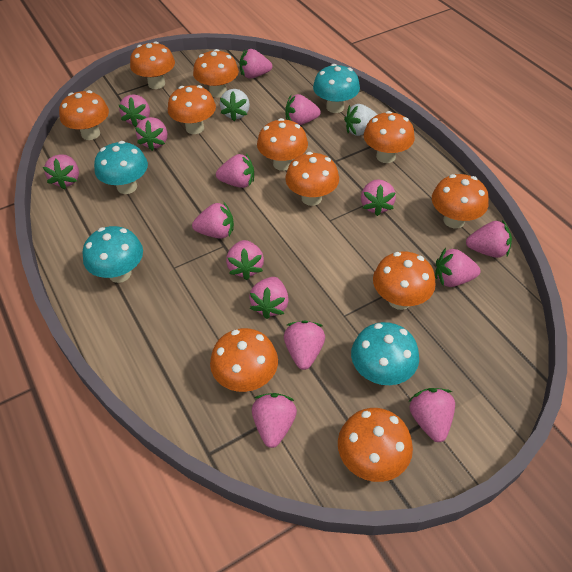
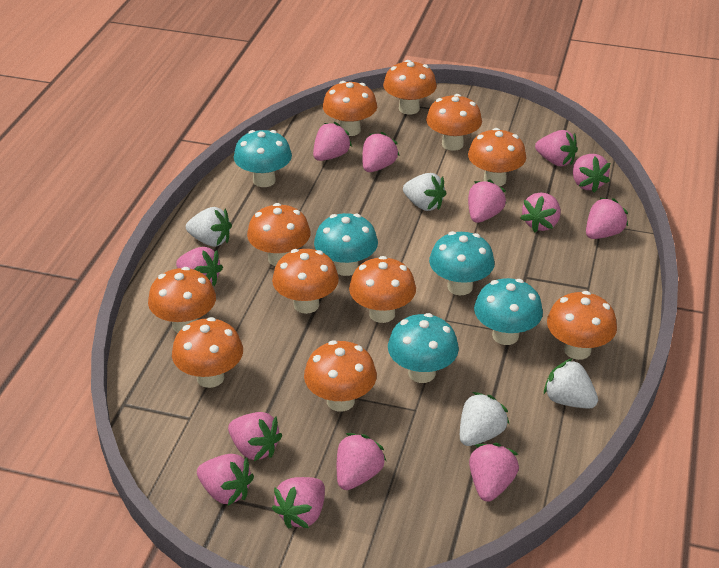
pink strawberry: 15 -> 13
turquoise mushroom: 4 -> 5
white strawberry: 2 -> 4

